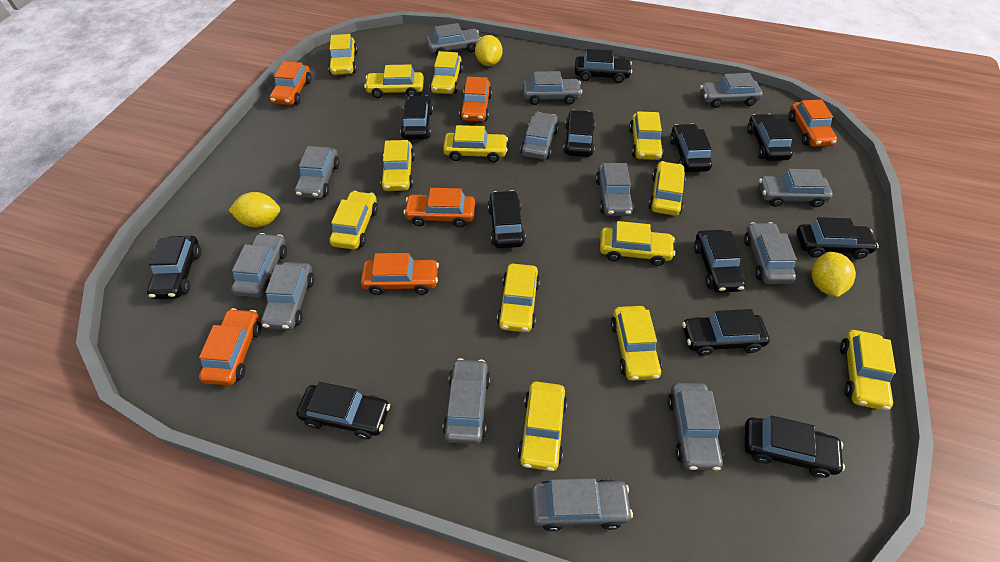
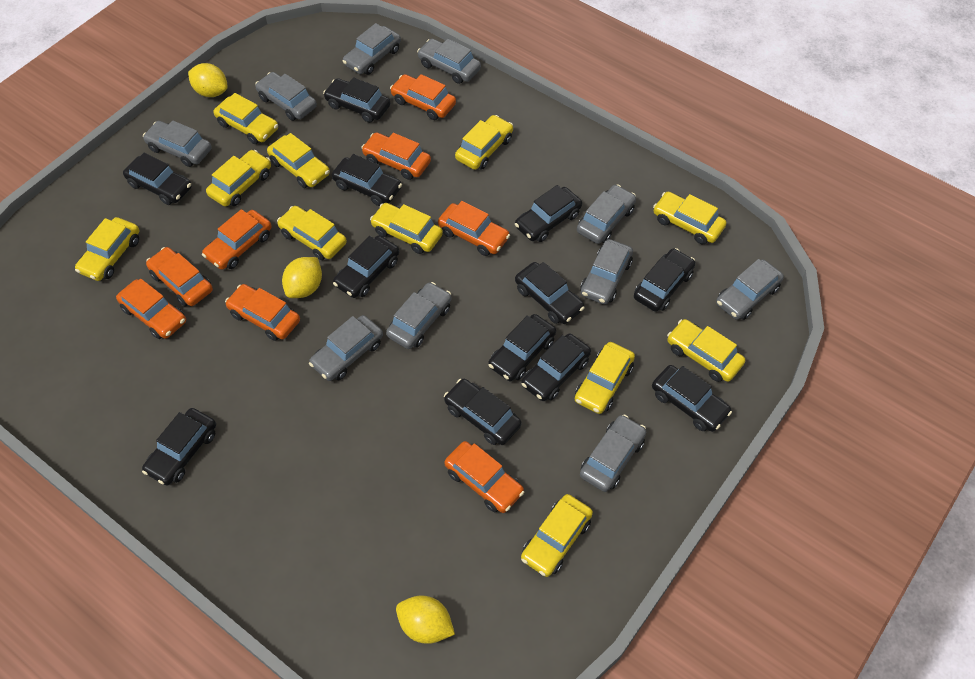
grey car: 13 -> 10
orange car: 6 -> 8
yellow car: 13 -> 11

